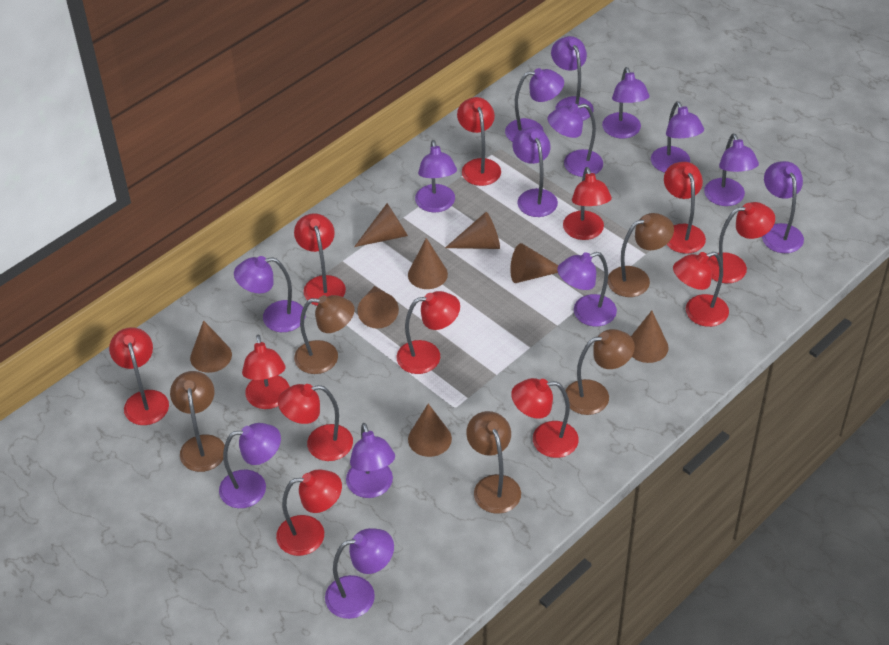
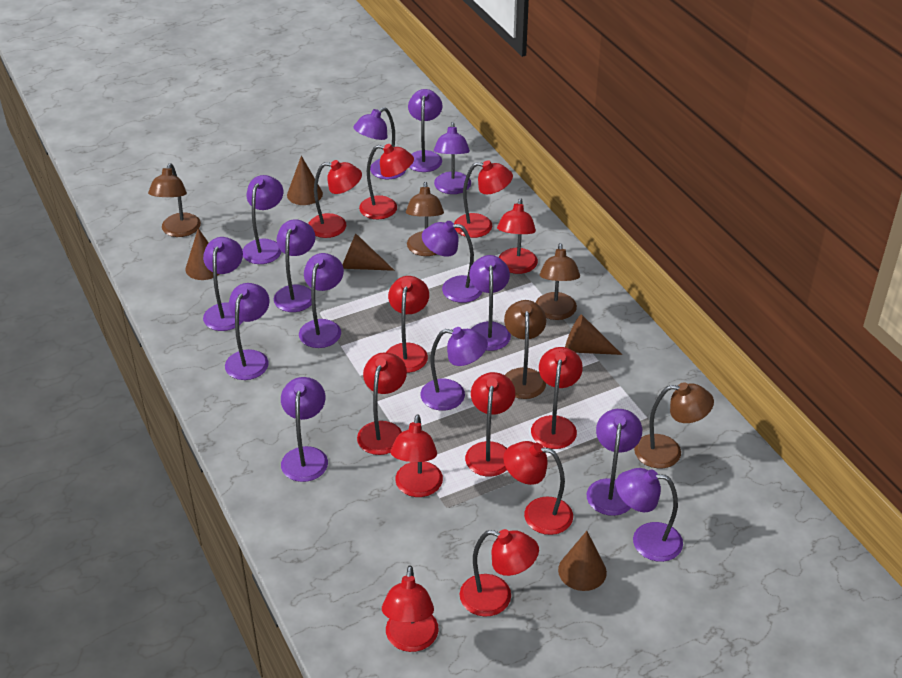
brown cone: 8 -> 5

